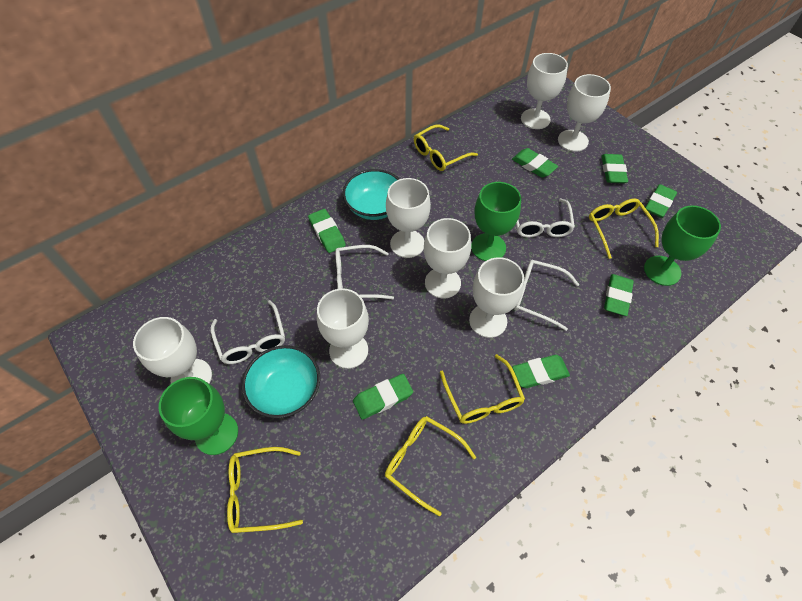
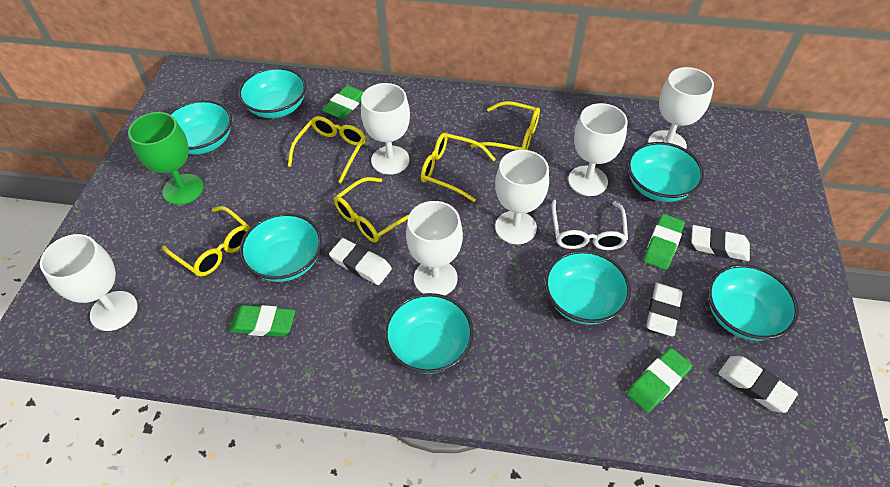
green eraser: 7 -> 4
green goblet: 3 -> 1
turquoise bowl: 2 -> 7
white eraser: 0 -> 4
white glasses: 4 -> 1
white goblet: 7 -> 6

